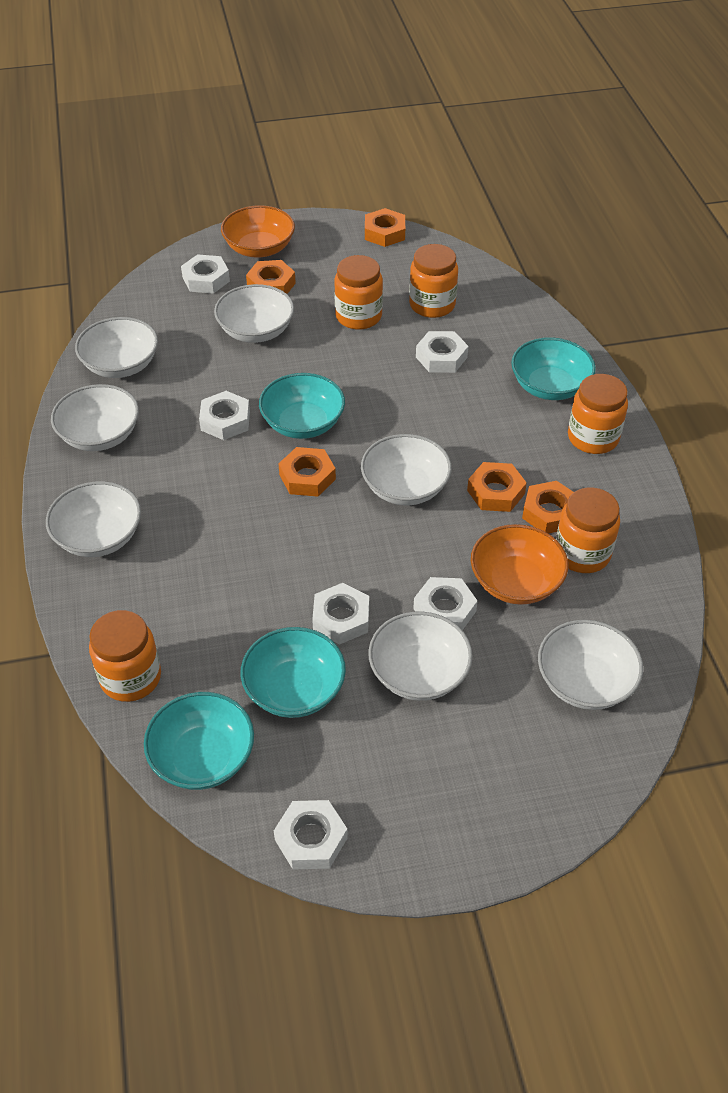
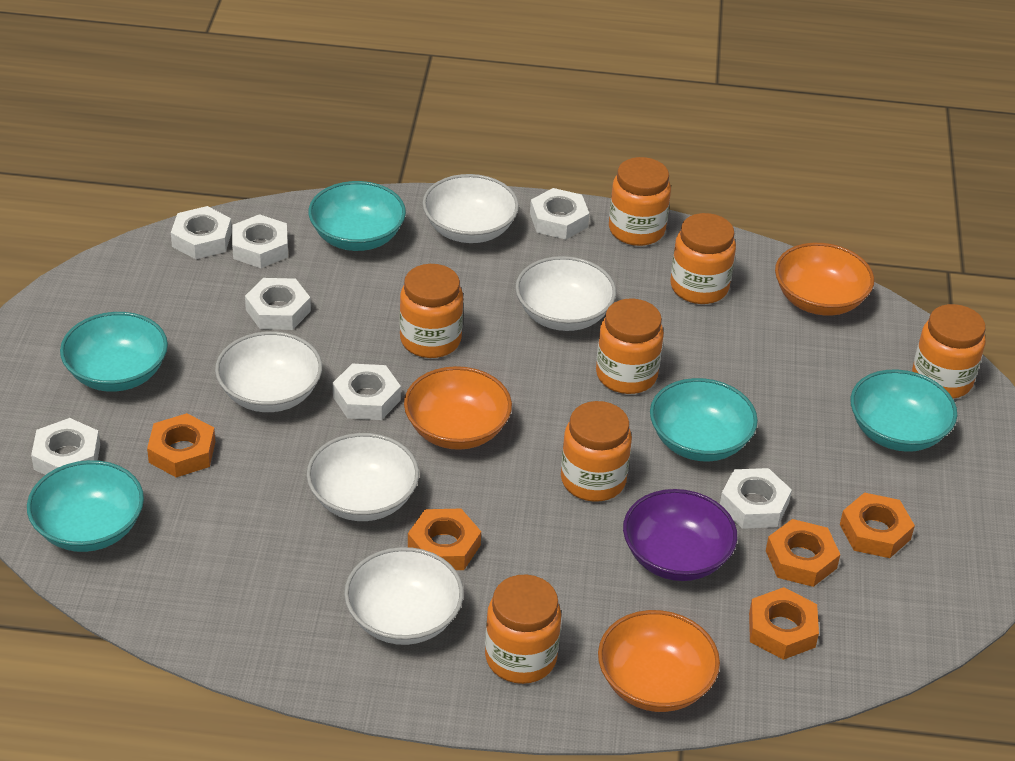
orange bowl: 2 -> 3
orange jar: 5 -> 7
purple bowl: 0 -> 1
turquoise bowl: 4 -> 5
white bowl: 7 -> 5
white nut: 6 -> 7

